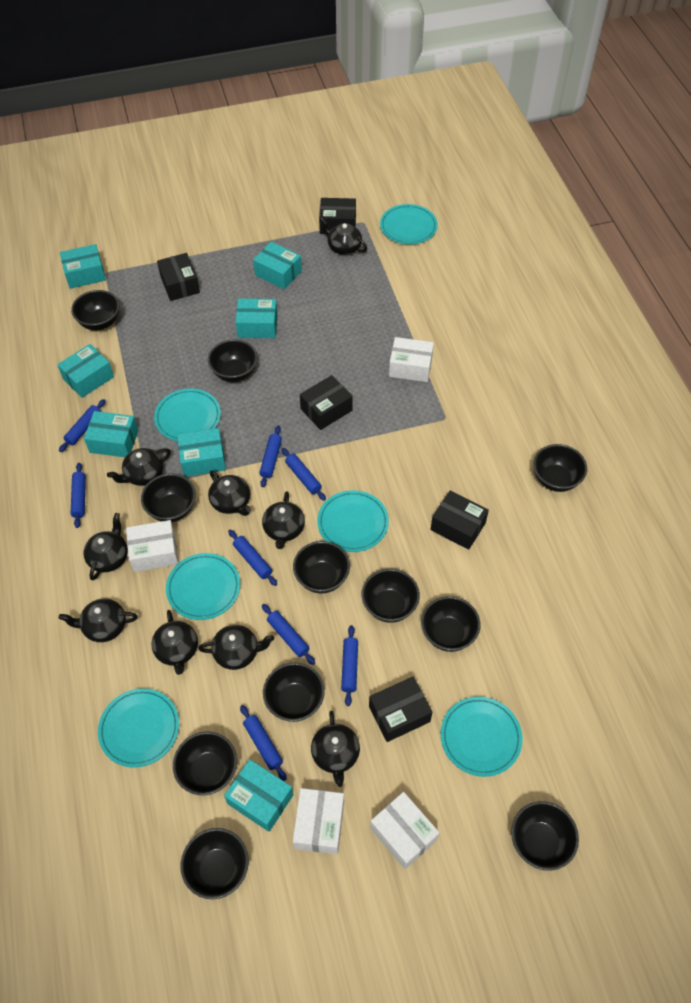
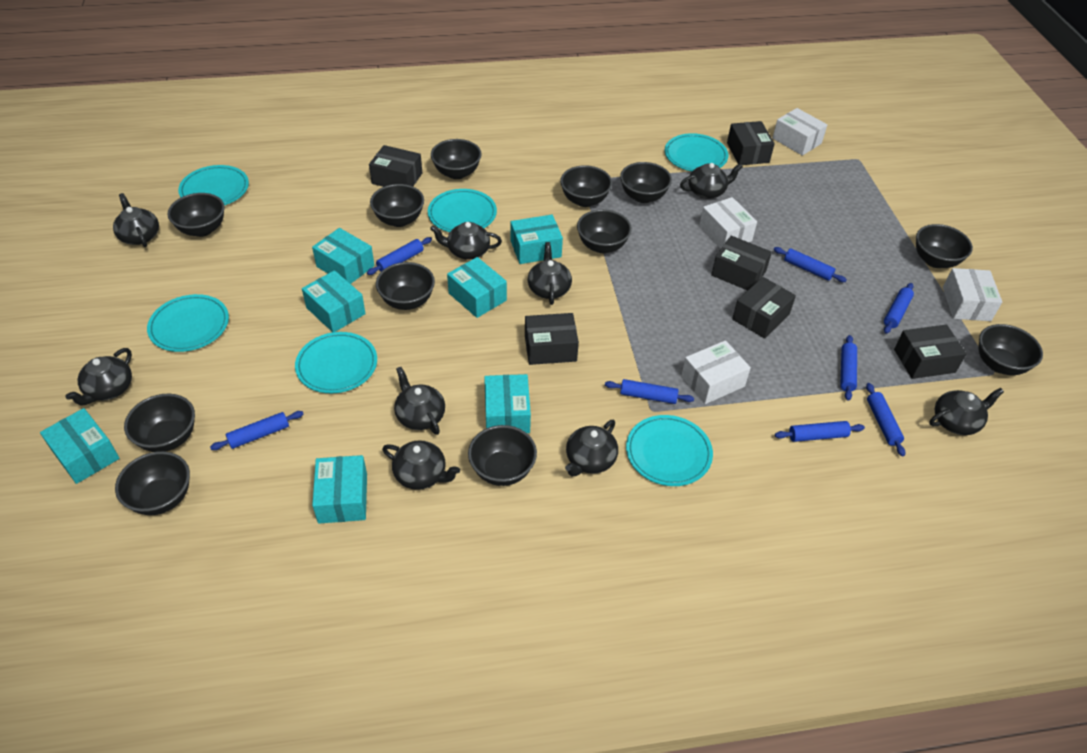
black bowl: 11 -> 12
black box: 5 -> 6

